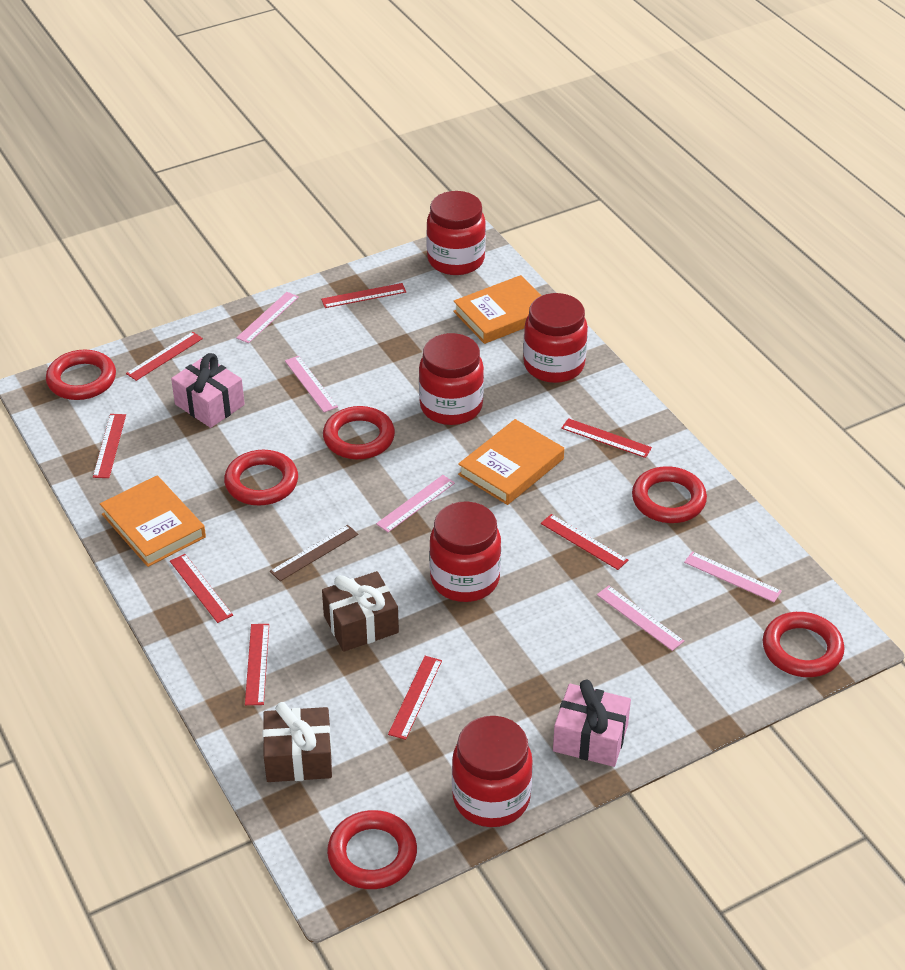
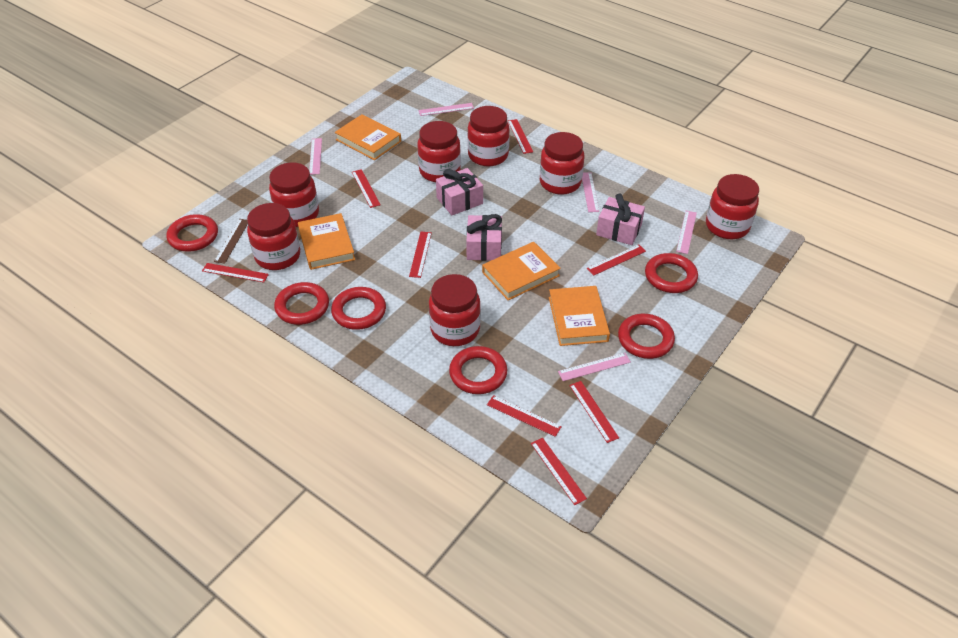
brown gift: 2 -> 0
orange book: 3 -> 4
pink gift: 2 -> 3
red jar: 5 -> 7

